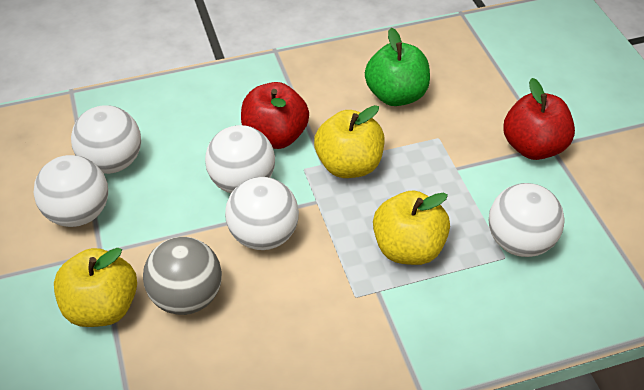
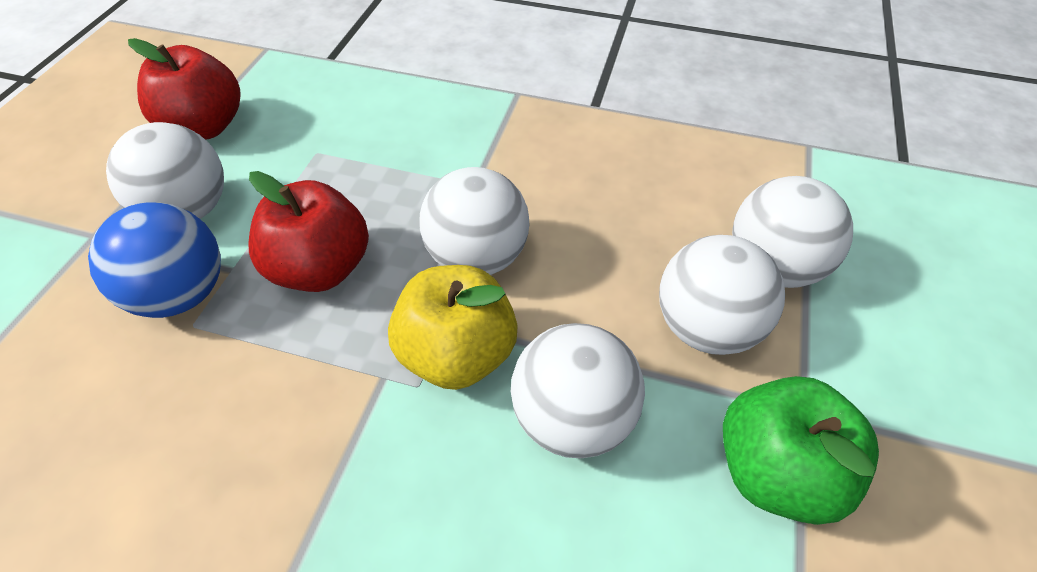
blue ball: 0 -> 1
grey ball: 1 -> 0
yellow apple: 3 -> 1

